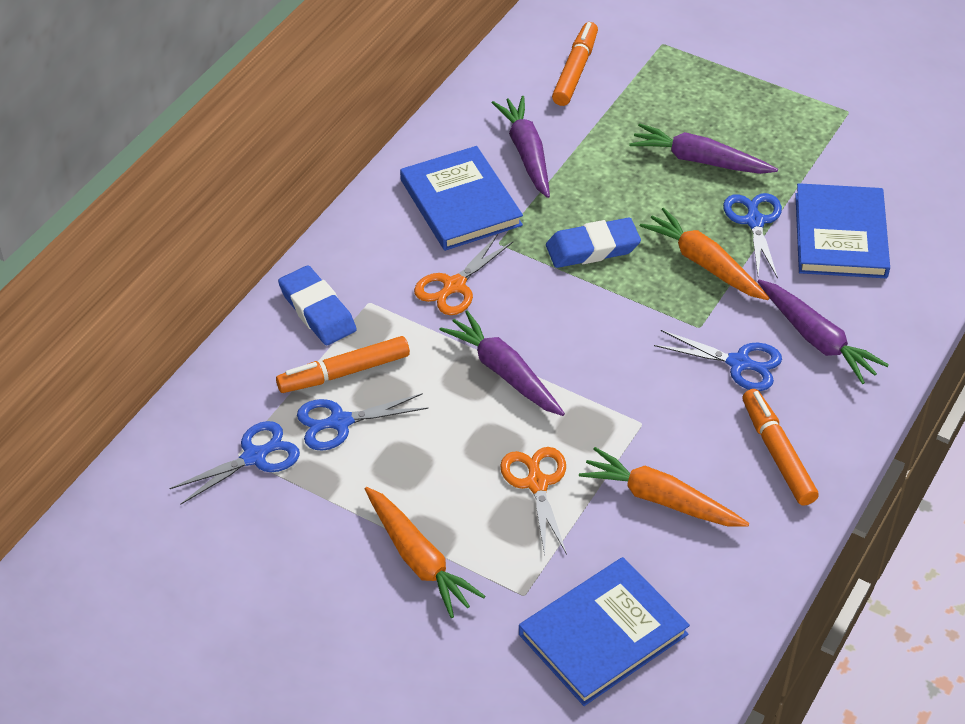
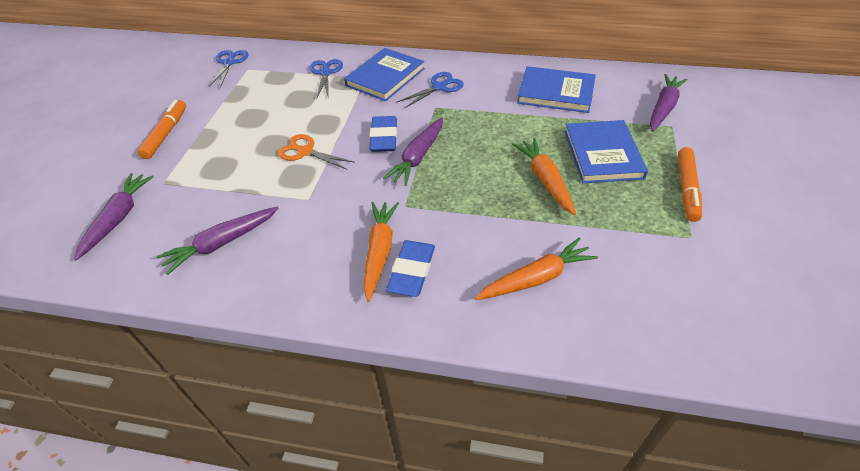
blue scissors: 4 -> 3
orange marker: 3 -> 2
orange scissors: 2 -> 1

